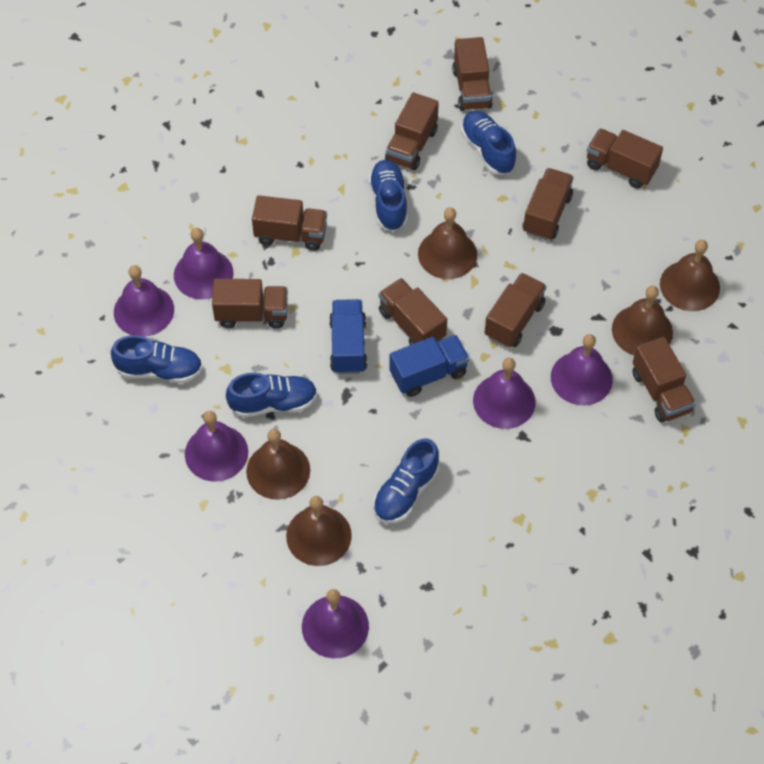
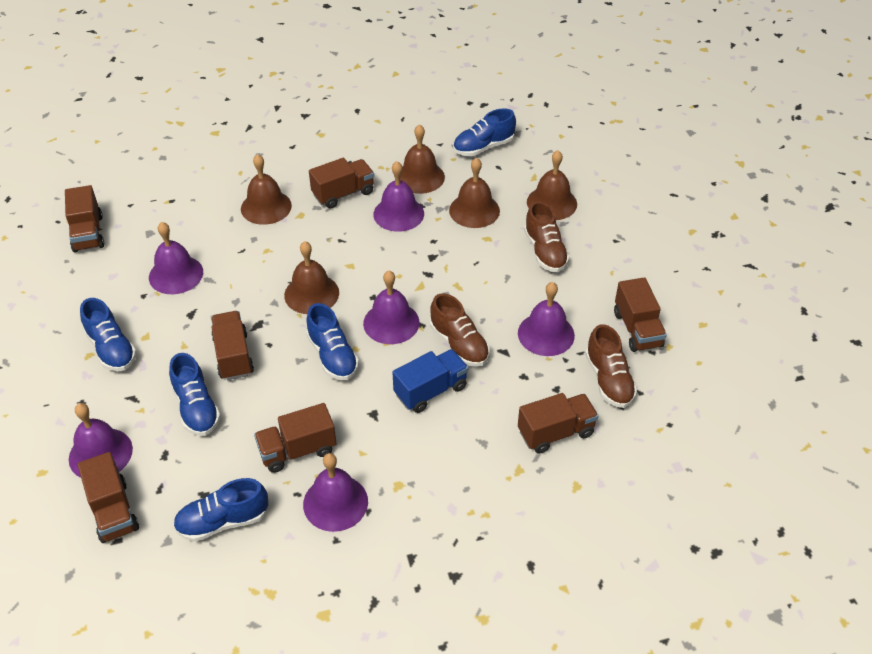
blue truck: 2 -> 1
brown shoe: 0 -> 3
brown truck: 9 -> 7

